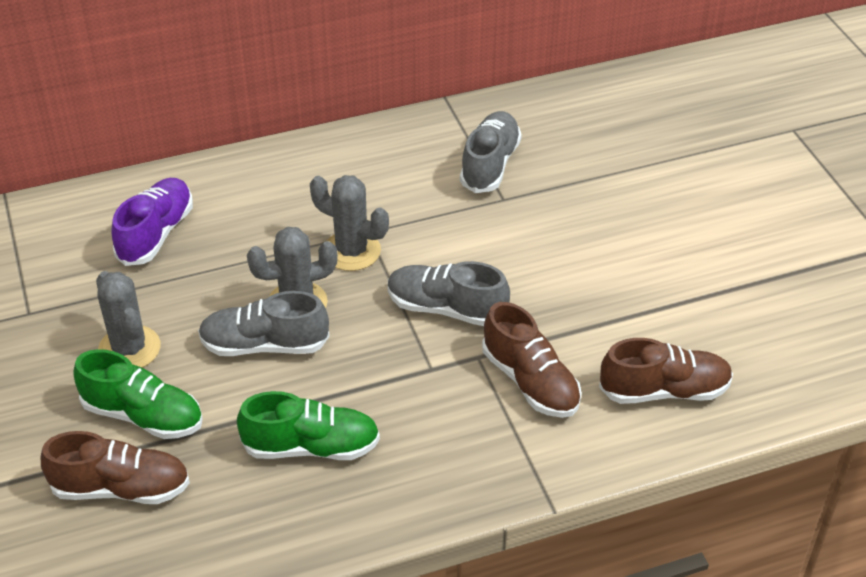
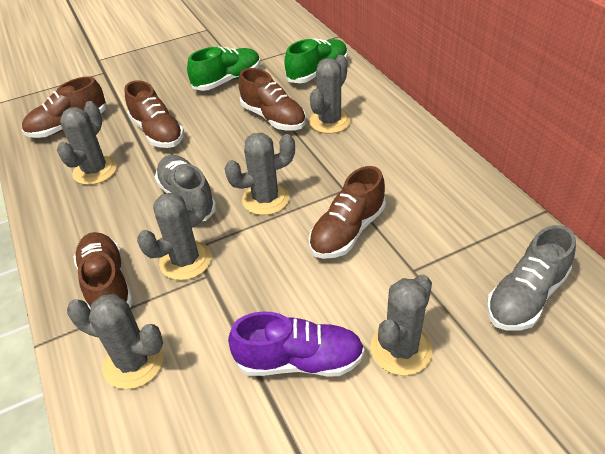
brown shoe: 3 -> 5
grey cactus: 3 -> 6
grey shoe: 3 -> 2

